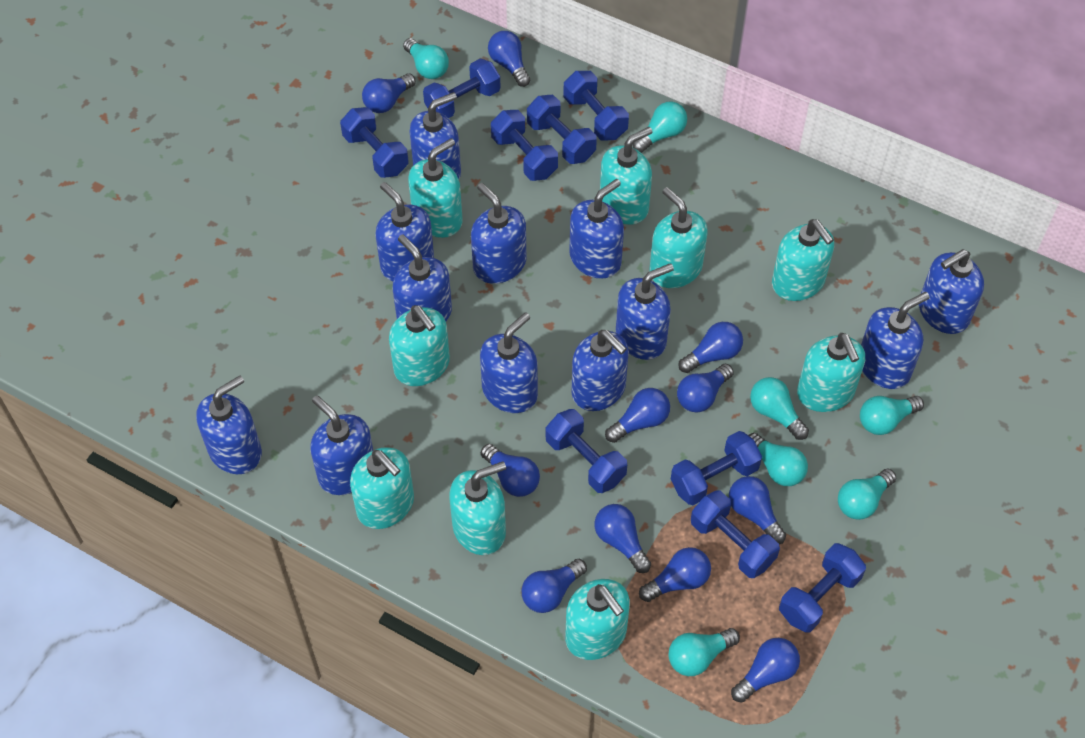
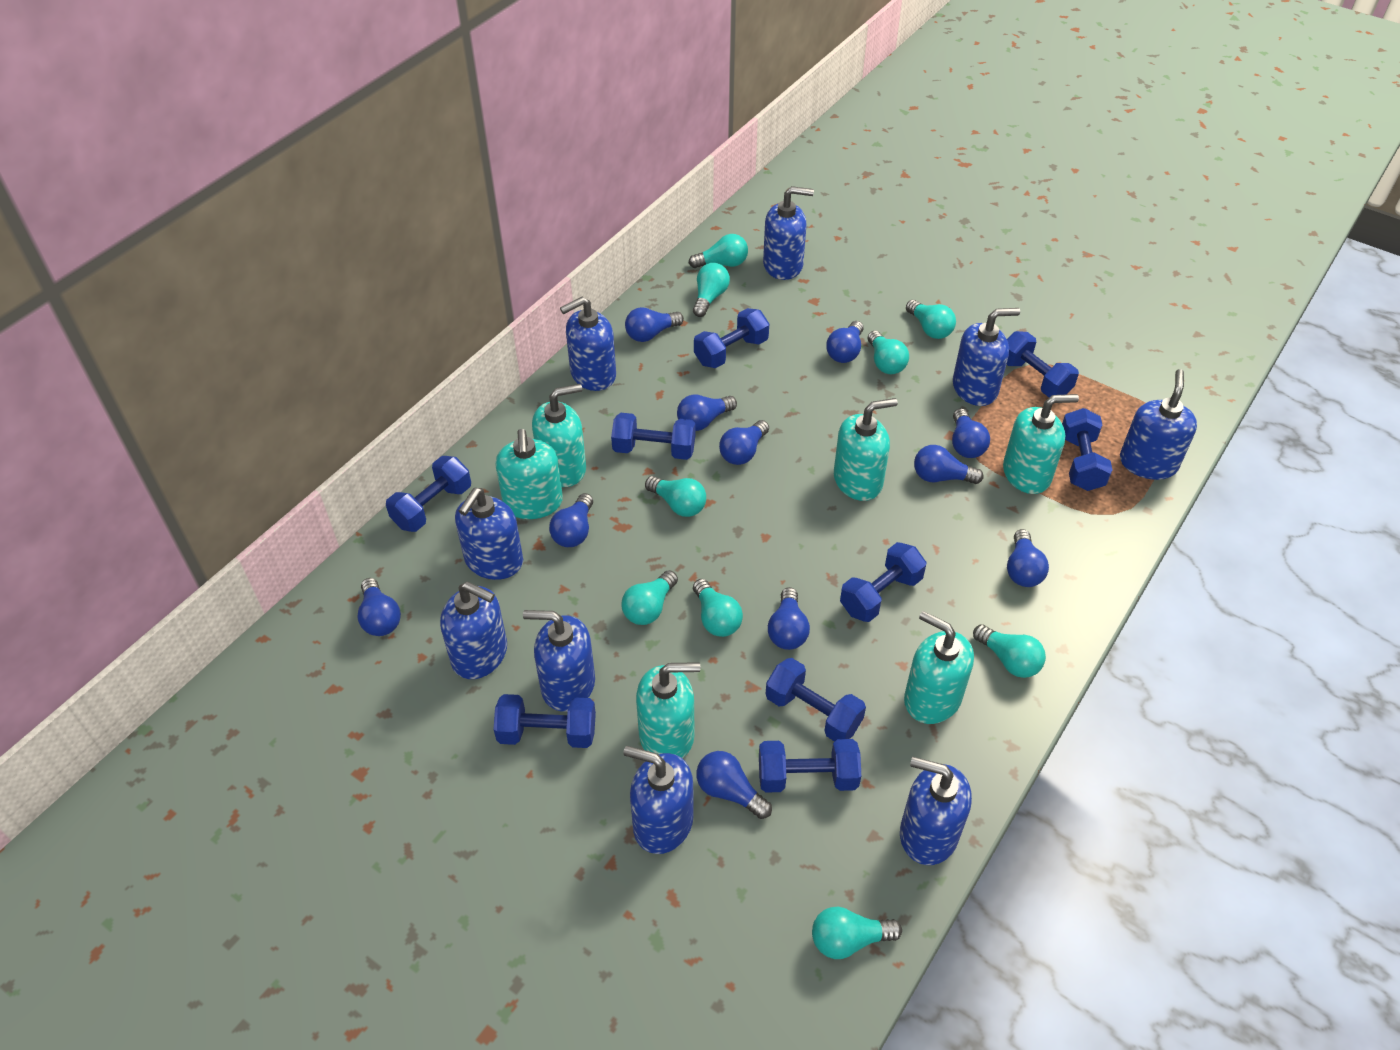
blue soap dispenser: 12 -> 9
turquoise light bulb: 7 -> 9
turquoise soap dispenser: 9 -> 6

